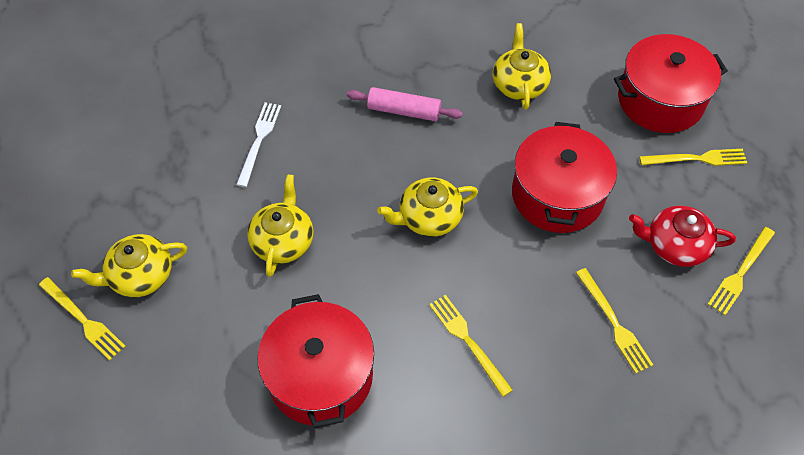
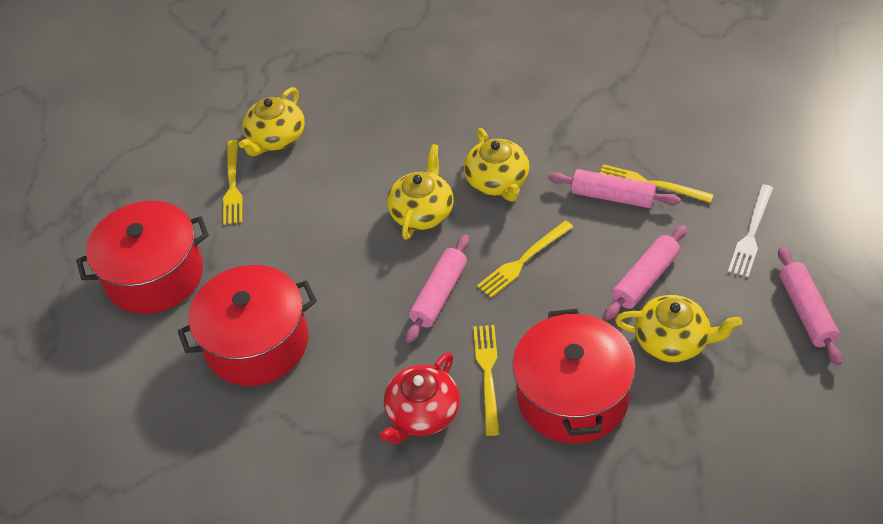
pink rolling pin: 1 -> 4
yellow fork: 5 -> 4

